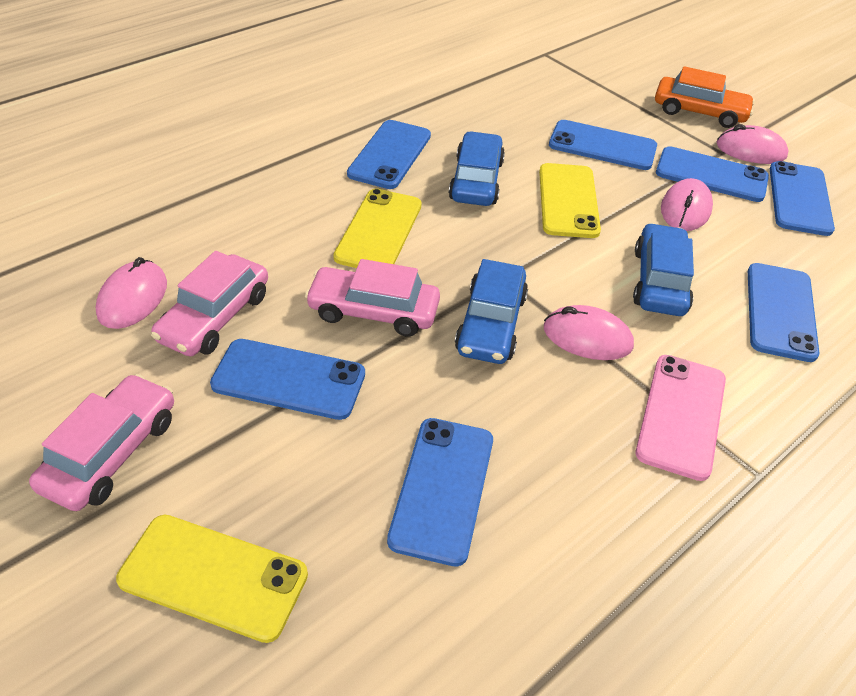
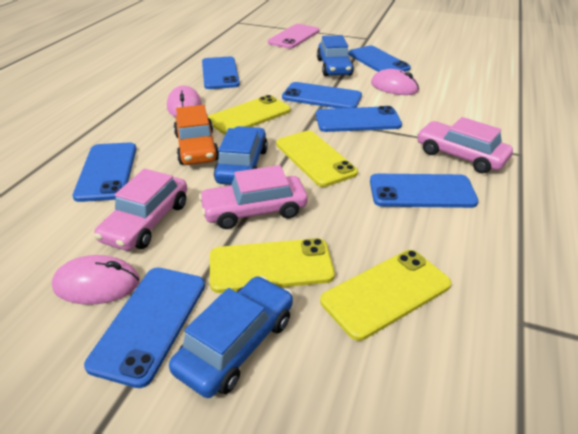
pink mouse: 4 -> 3
yellow phone: 3 -> 4

